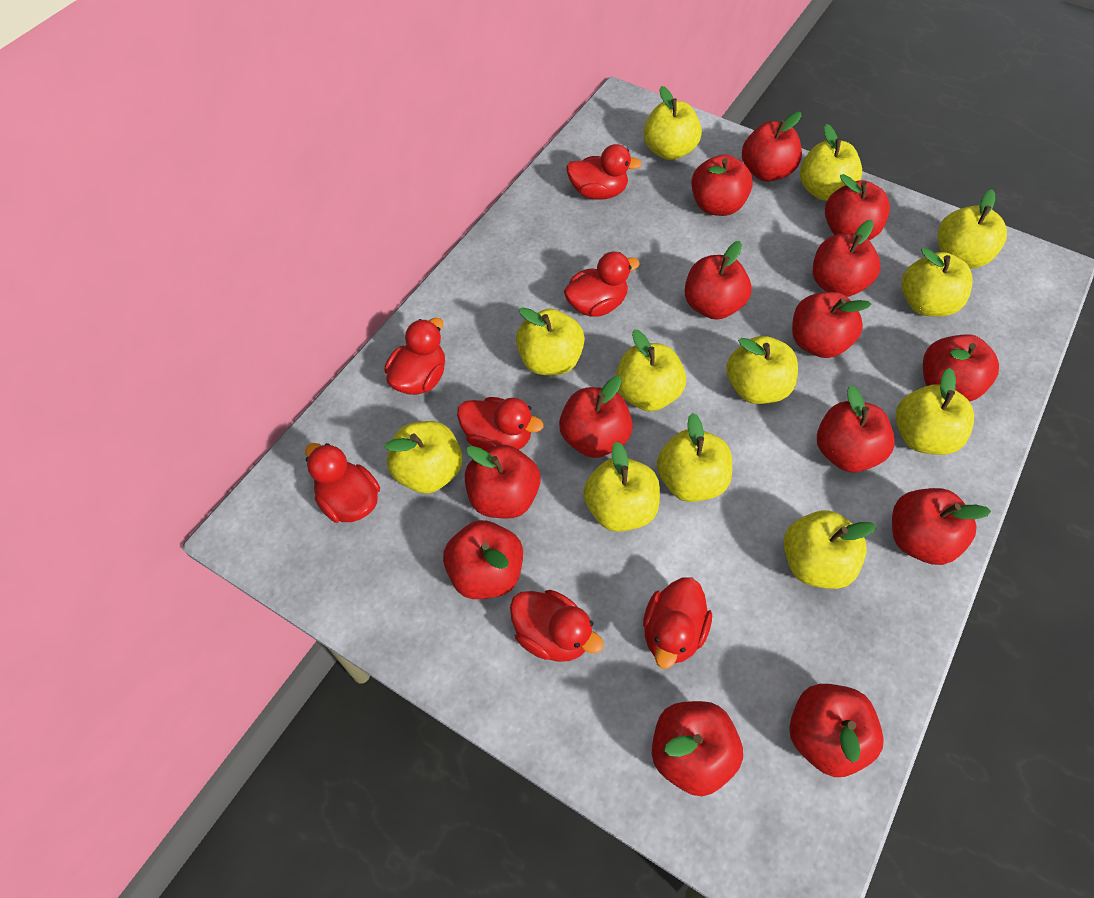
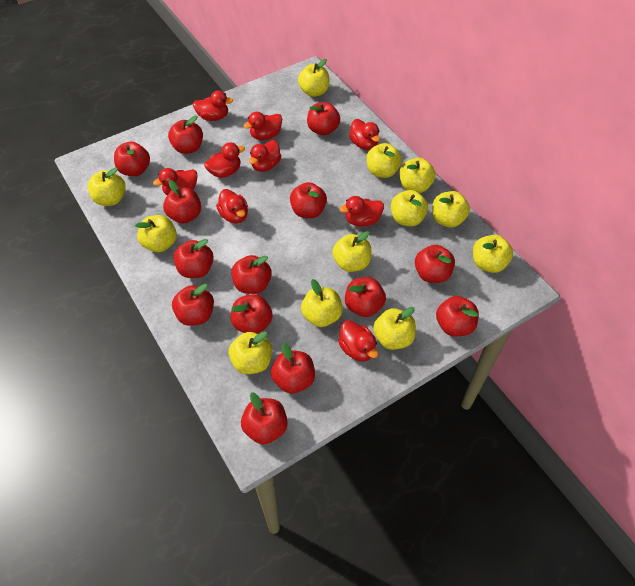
red duck: 7 -> 9

